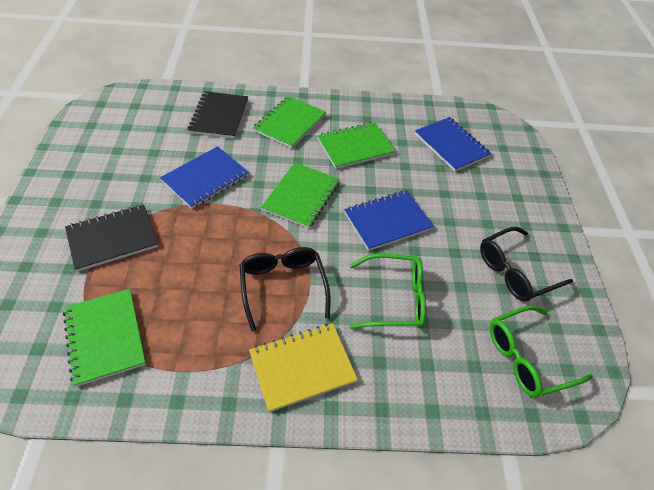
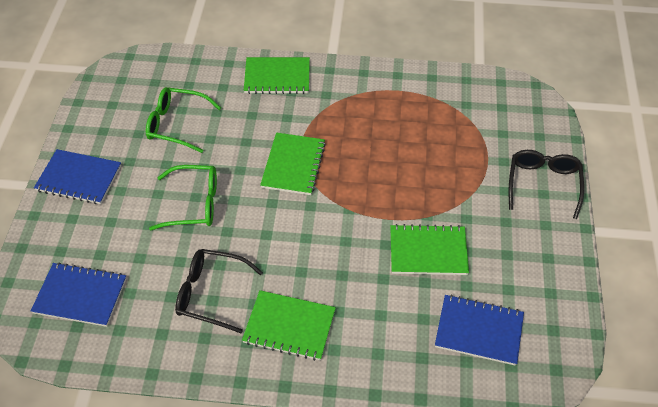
black notebook: 2 -> 0
yellow notebook: 1 -> 0

